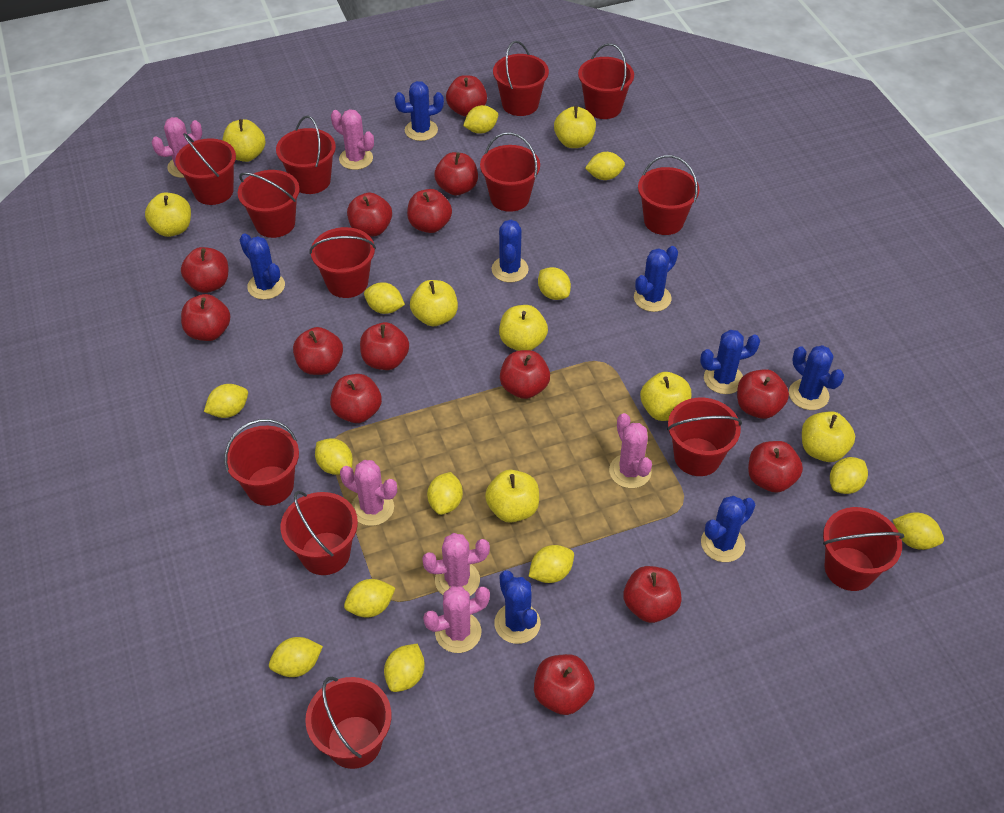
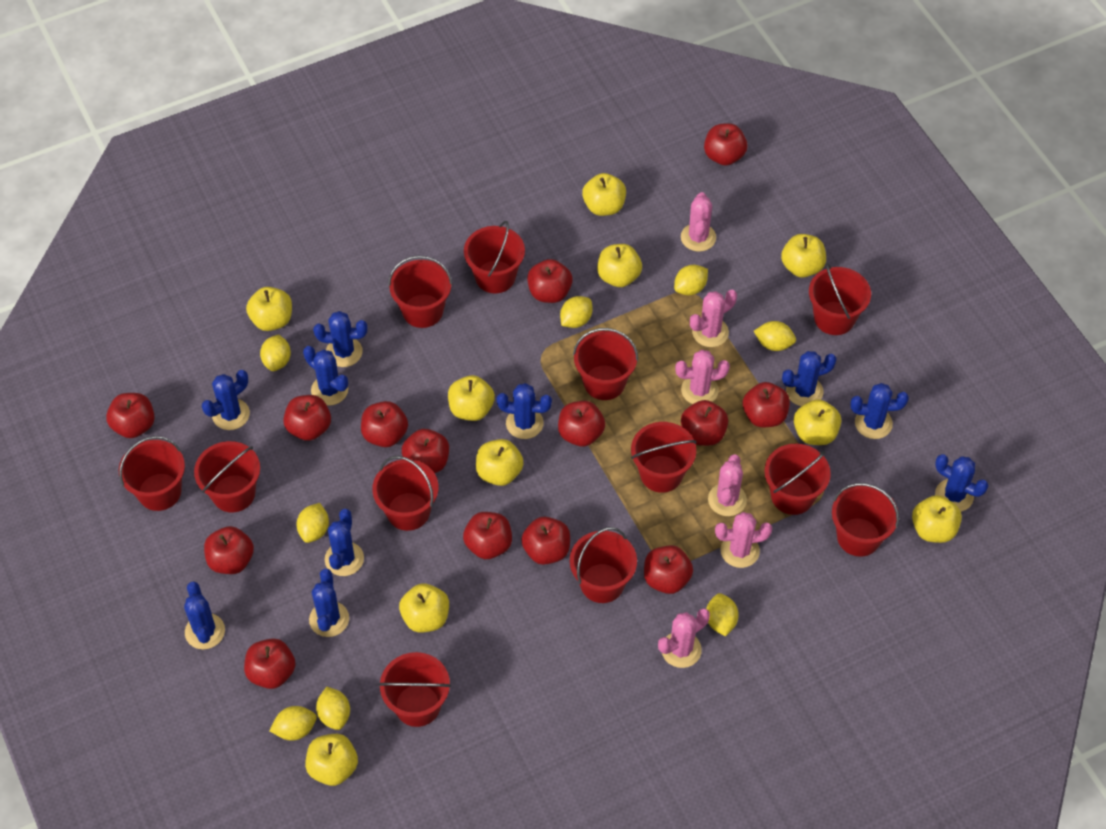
blue cactus: 8 -> 10
red bucket: 13 -> 12
yellow apple: 8 -> 10
yellow lemon: 13 -> 8

